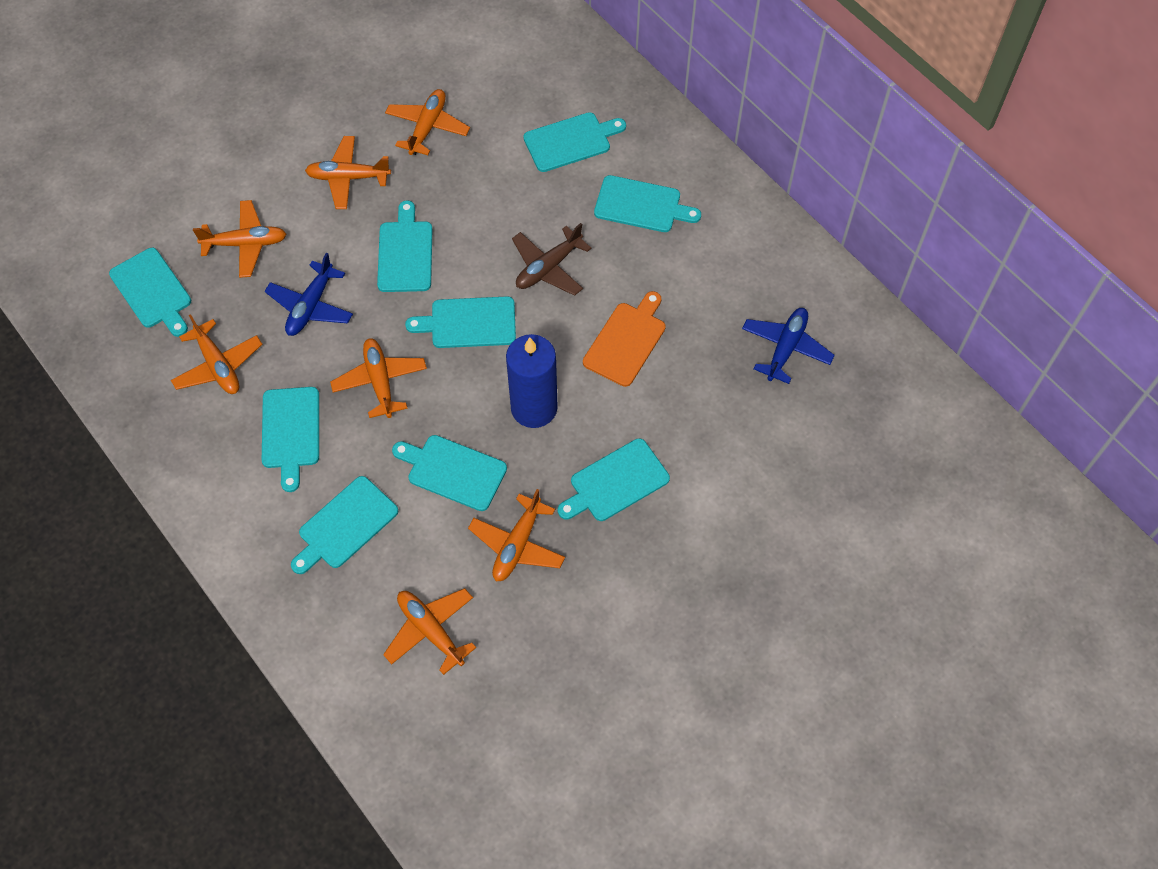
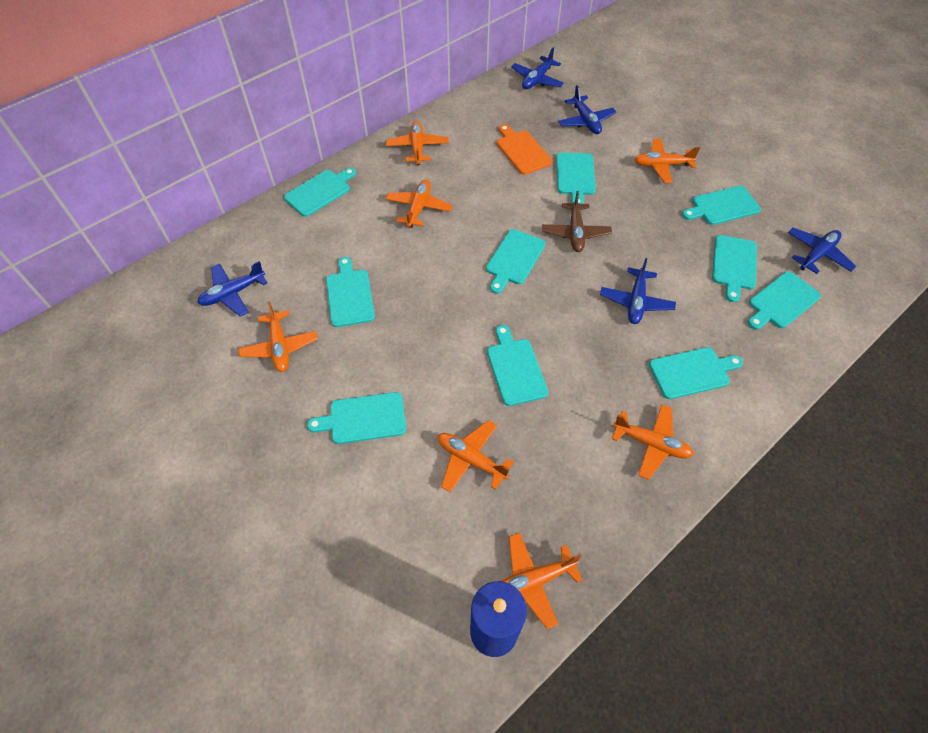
blue plane: 2 -> 5
turquoise cutting board: 9 -> 10

